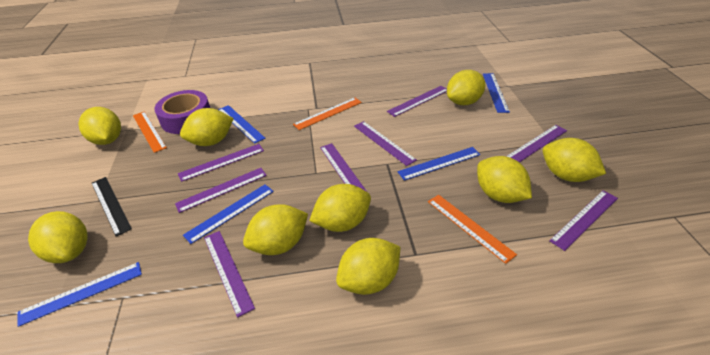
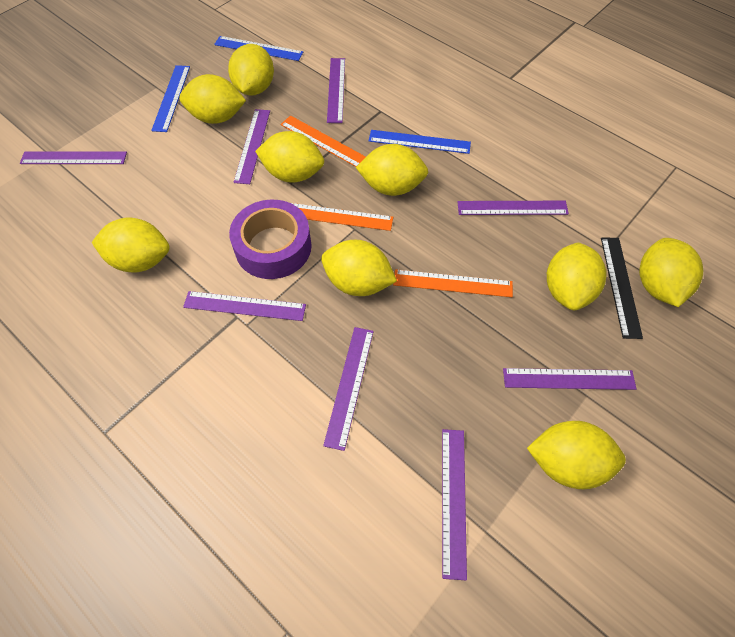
blue ruler: 5 -> 3

